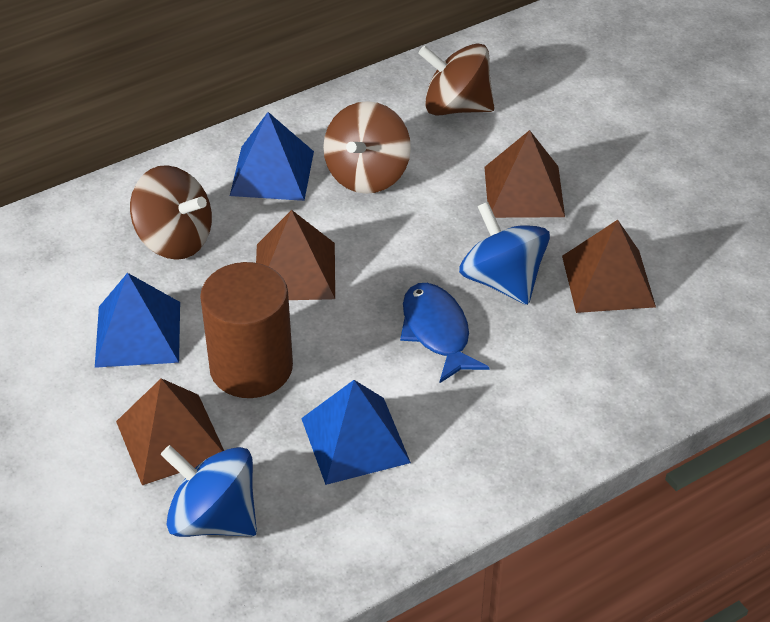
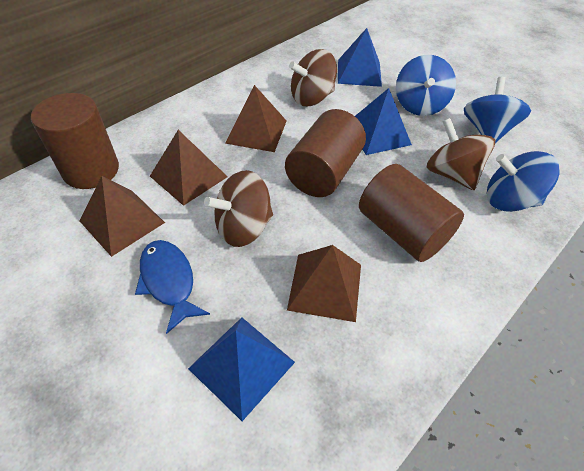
blue spinning top: 2 -> 3
brown cylinder: 1 -> 3

